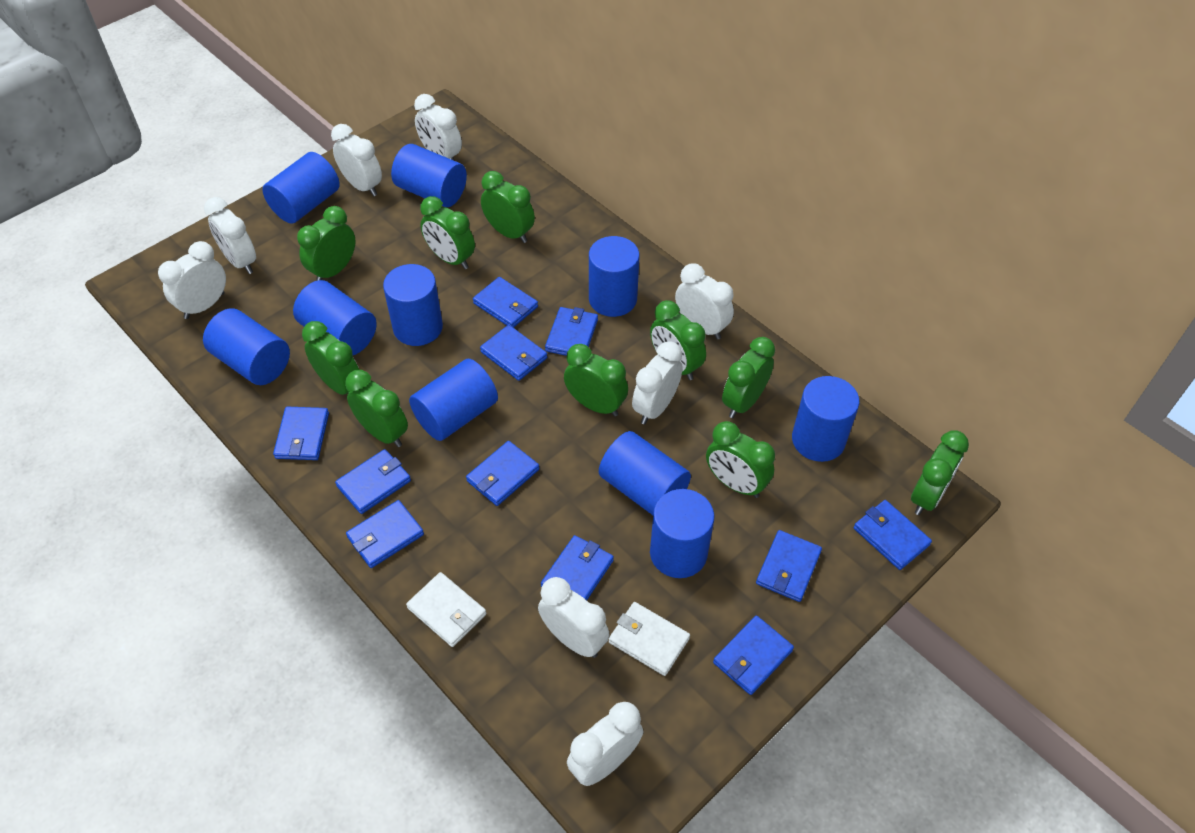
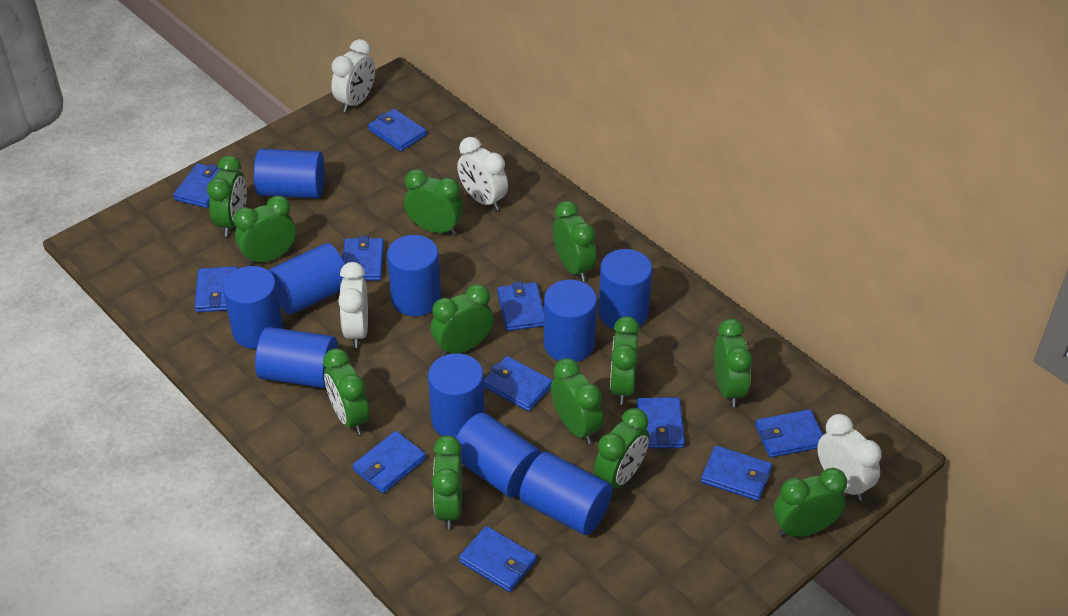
green clock: 10 -> 12
white clock: 8 -> 4
white wallet: 2 -> 0

